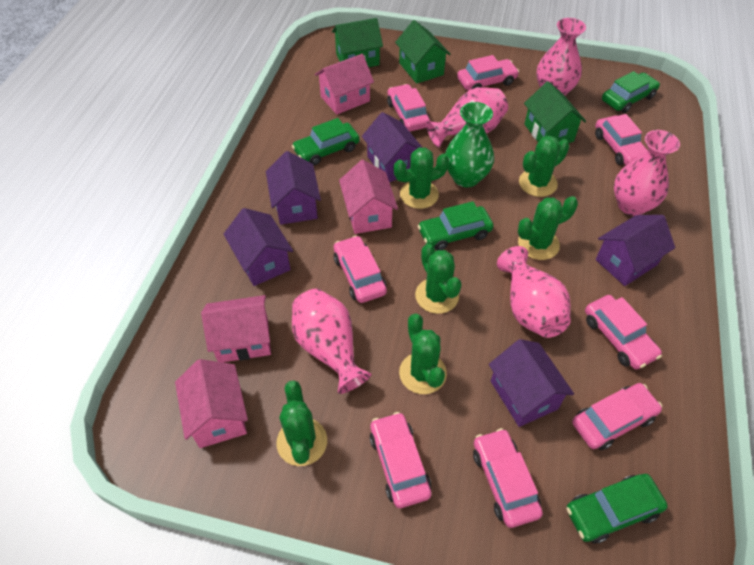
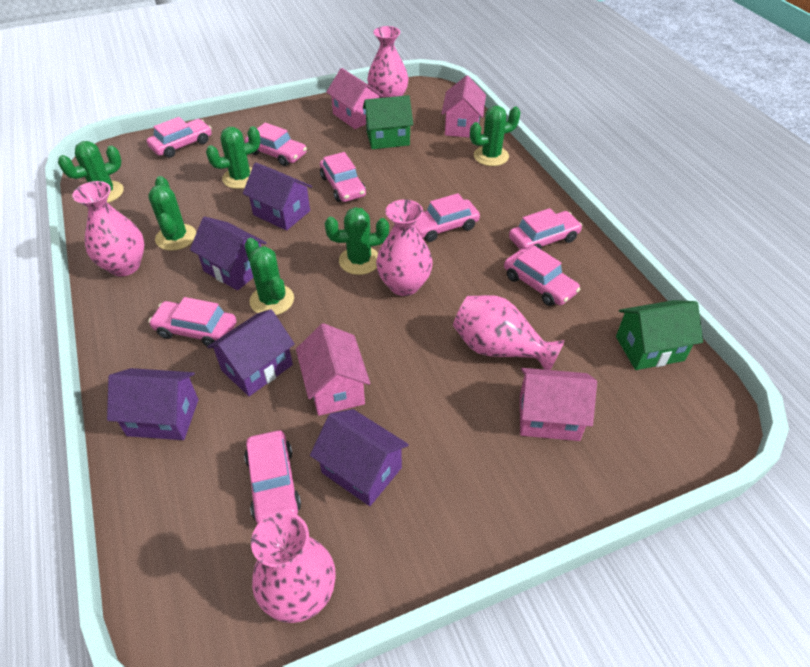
green car: 4 -> 0
green house: 3 -> 2
green vase: 1 -> 0

